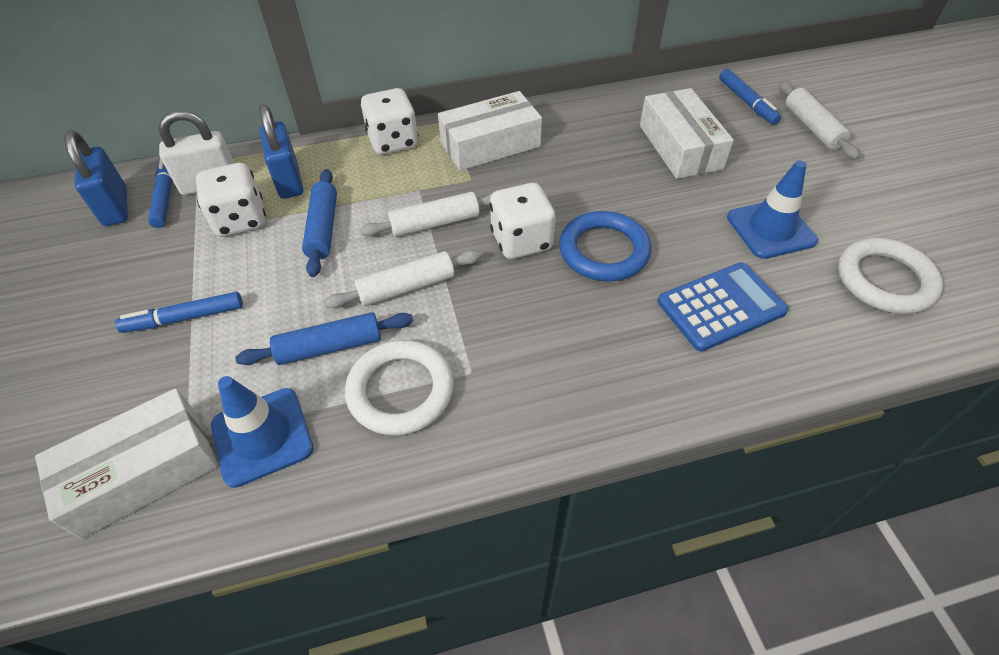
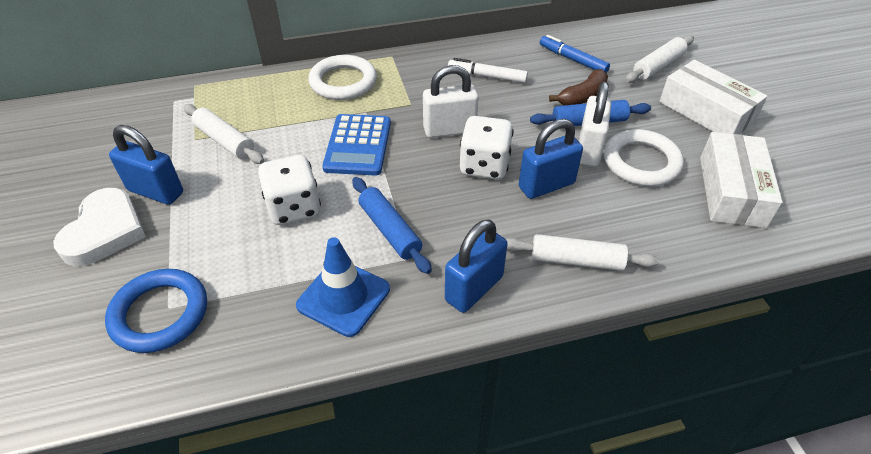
blue marker: 3 -> 1
blue padlock: 2 -> 3
blue traffic cone: 2 -> 1
brown banana: 0 -> 1
white box: 3 -> 2
white dice: 3 -> 2
white heart: 0 -> 1
white marker: 0 -> 1
white padlock: 1 -> 2

